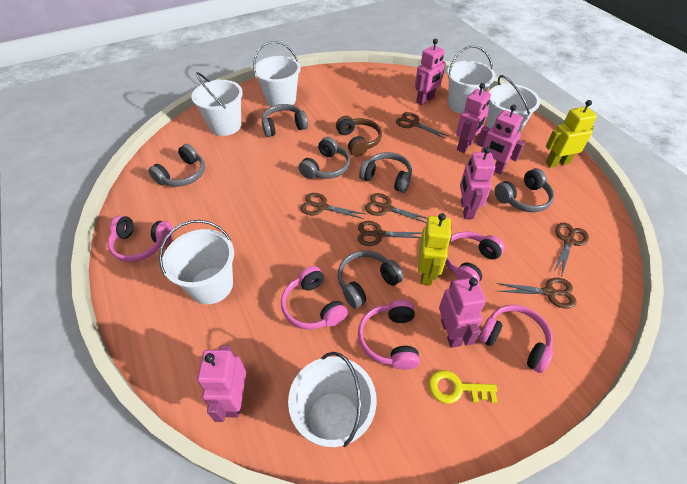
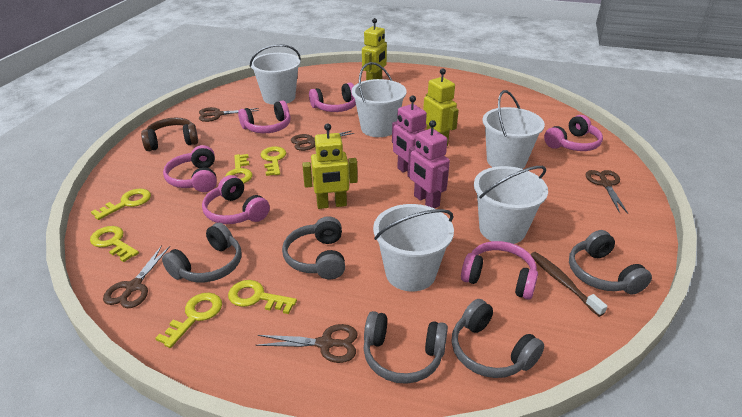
brown scissors: 6 -> 5
brown toothbrush: 0 -> 1
grey headphones: 6 -> 5
pink headphones: 5 -> 6
pink robot: 6 -> 2
white bucket: 6 -> 5
yellow key: 1 -> 6
yellow robot: 2 -> 3

